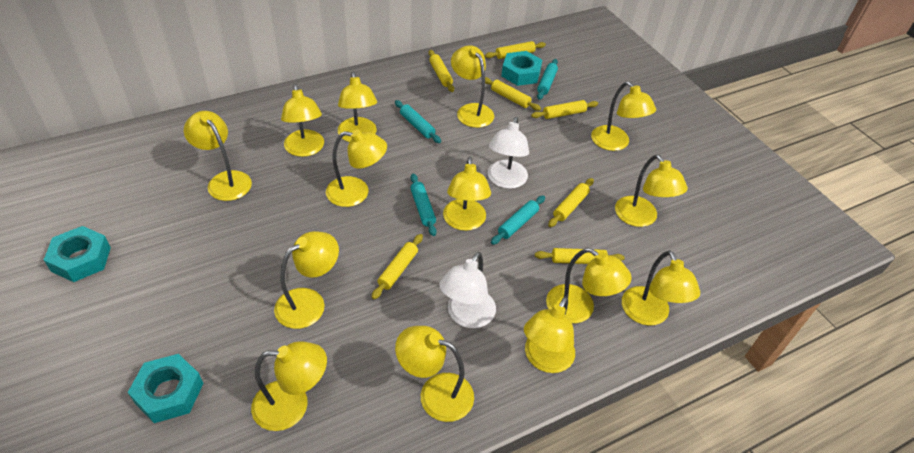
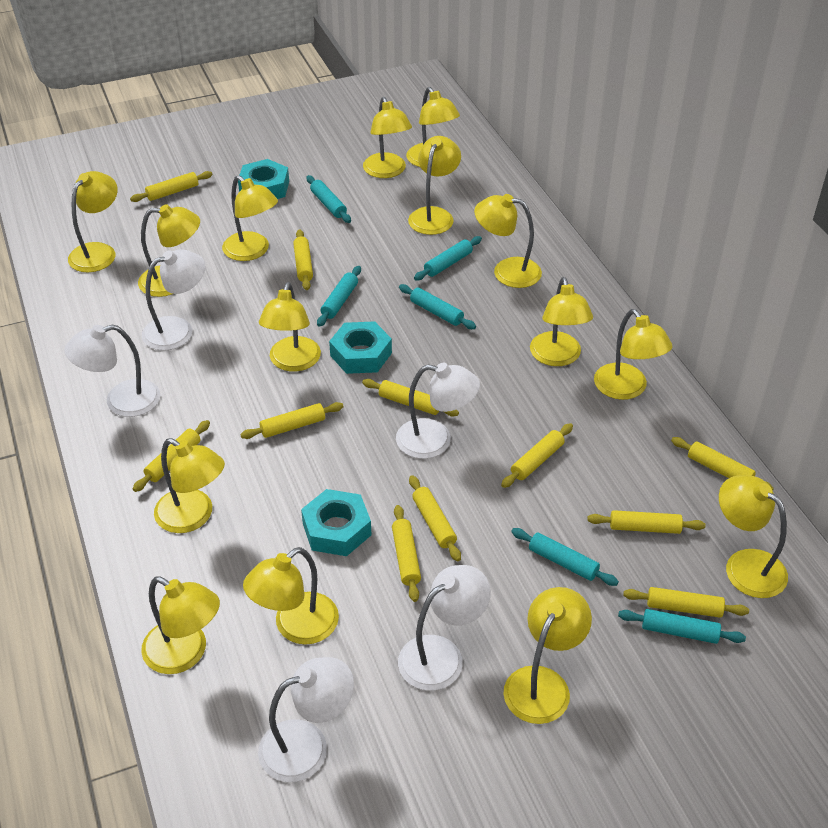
turquoise rolling pin: 4 -> 6
white lamp: 2 -> 5
yellow lamp: 14 -> 15
yellow rolling pin: 7 -> 11

